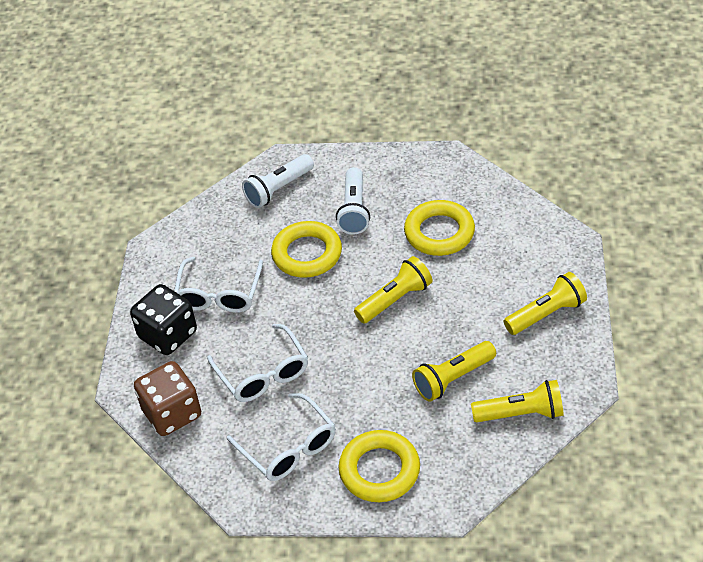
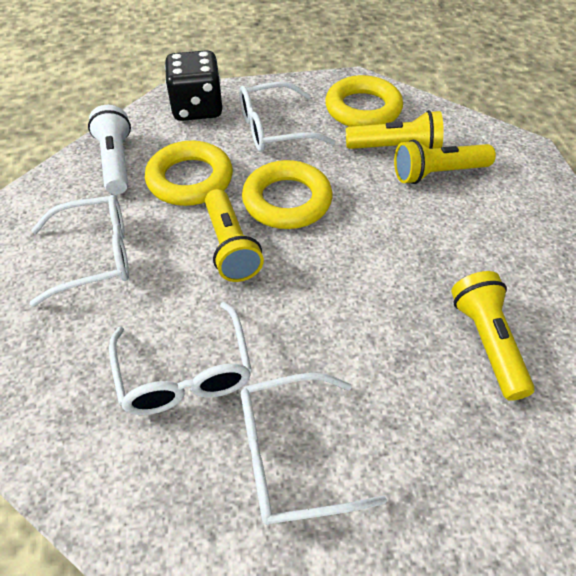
brown dice: 1 -> 0
white flashlight: 2 -> 1
white glasses: 3 -> 4

